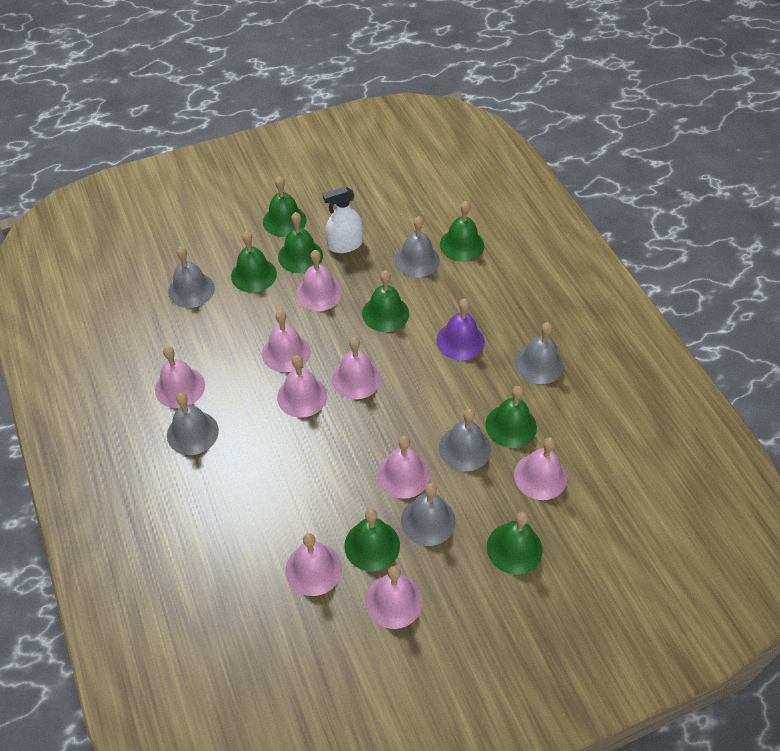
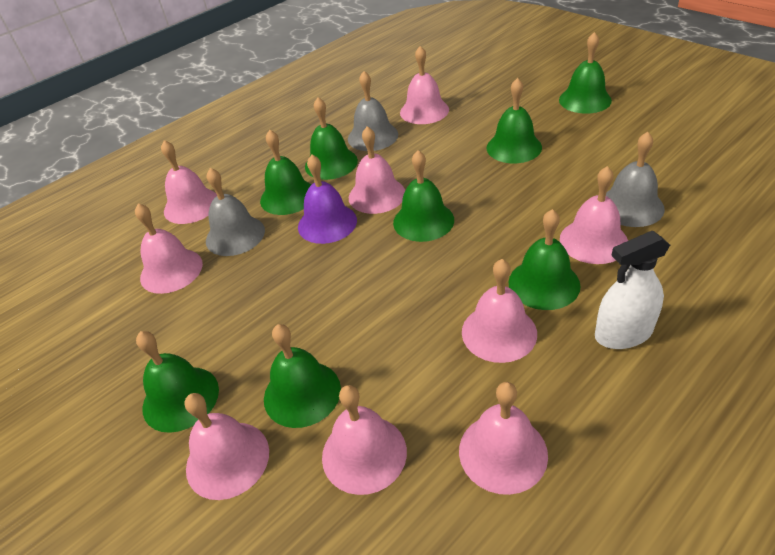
grey bell: 6 -> 3

